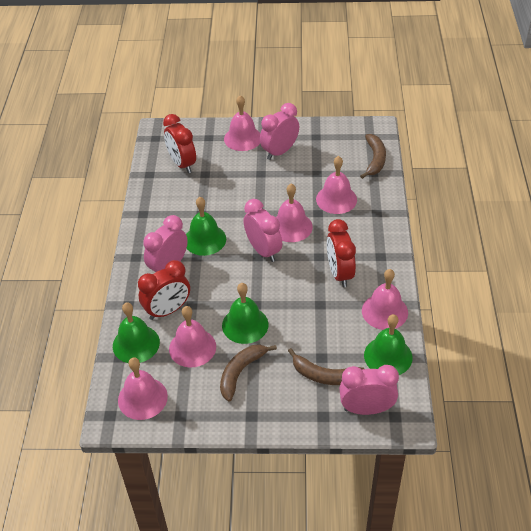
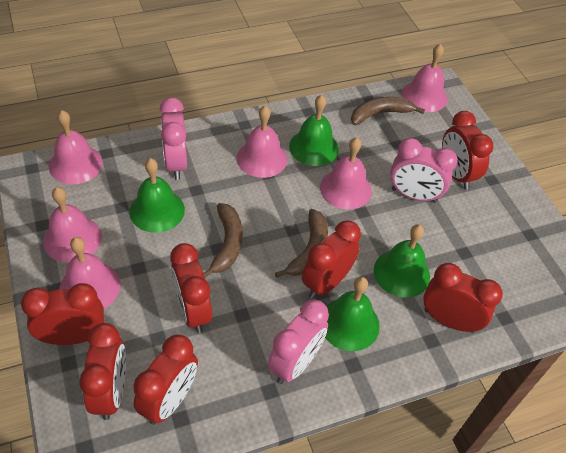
pink clock: 4 -> 3
red clock: 3 -> 7

